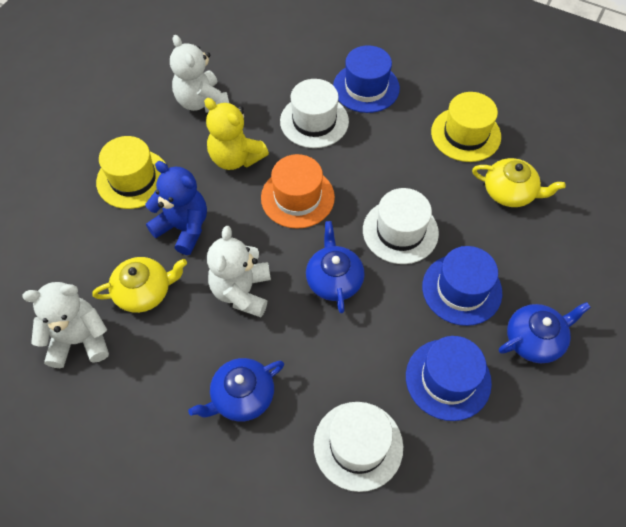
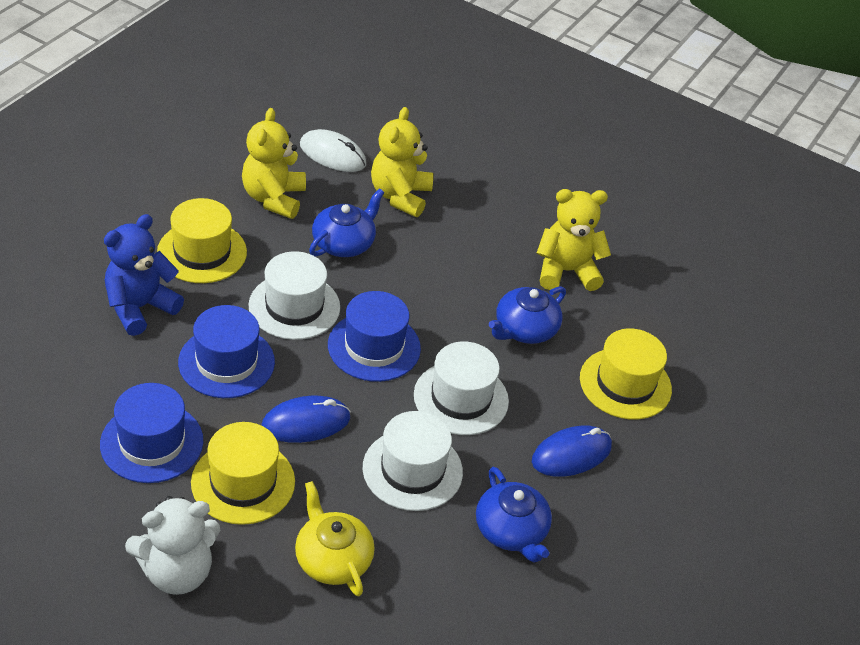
blue mouse: 0 -> 2
orange hat: 1 -> 0
white mouse: 0 -> 1
white teddy bear: 3 -> 1
yellow hat: 2 -> 3
yellow teapot: 2 -> 1
yellow teddy bear: 1 -> 3

